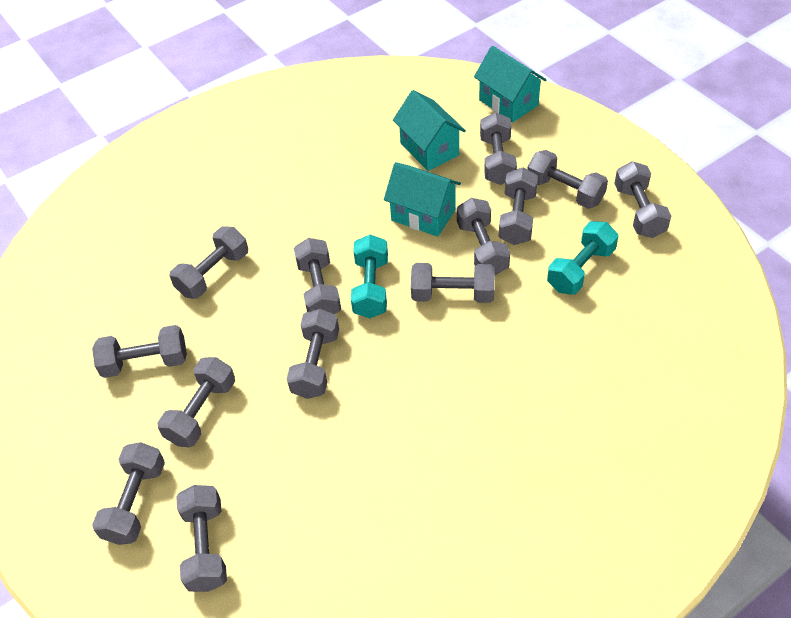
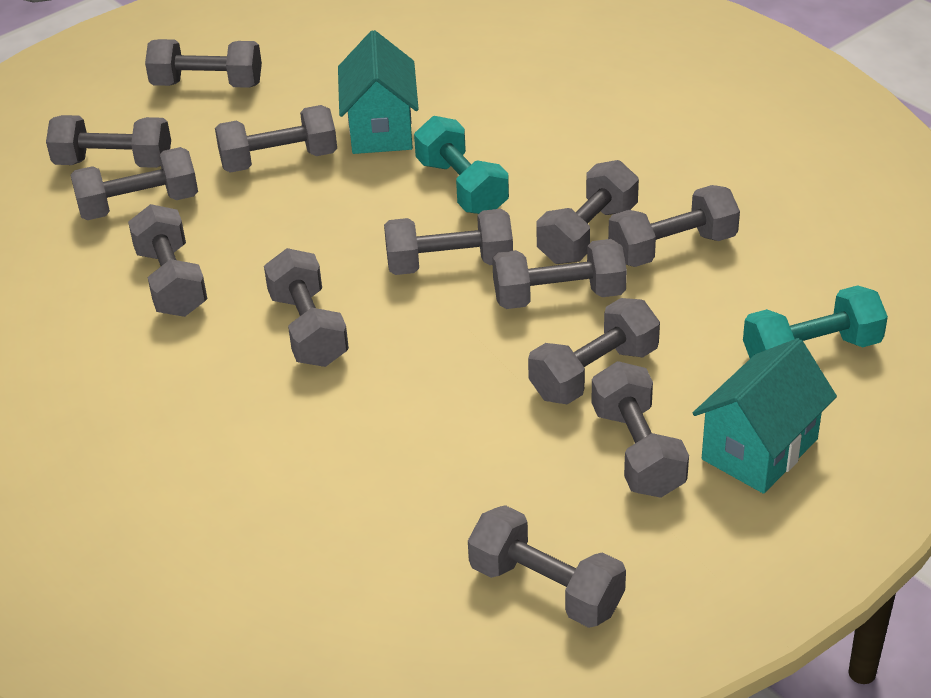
turquoise house: 3 -> 2

